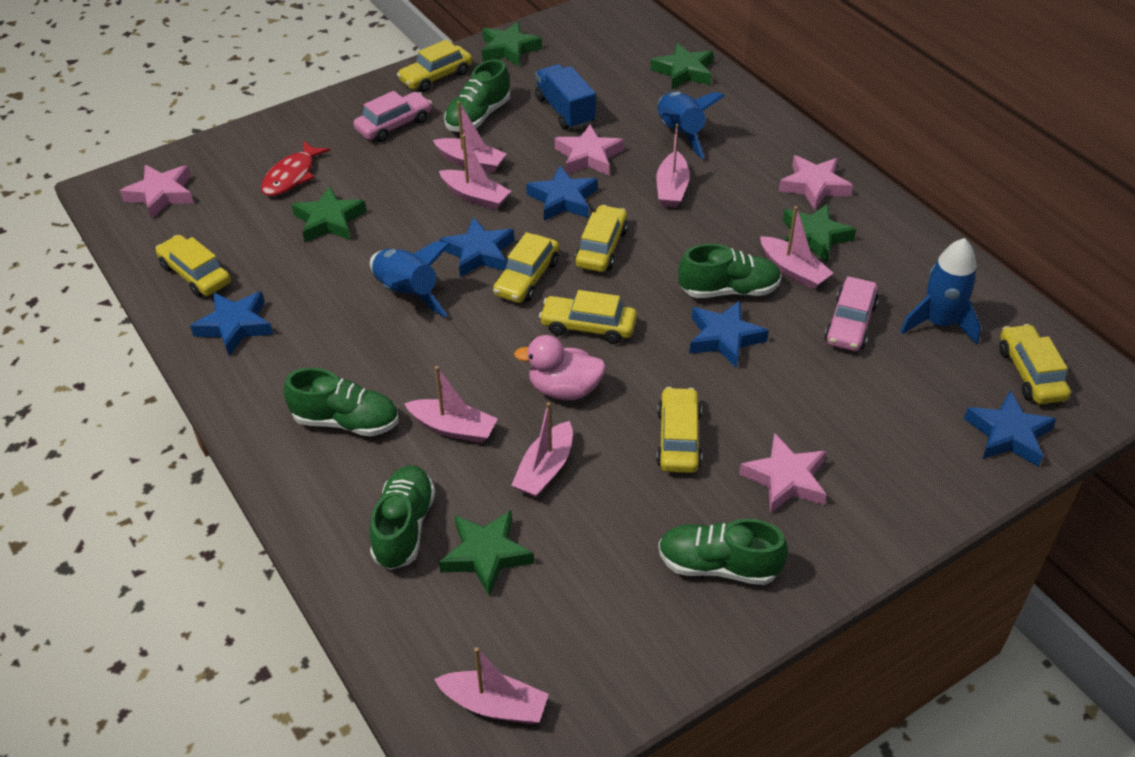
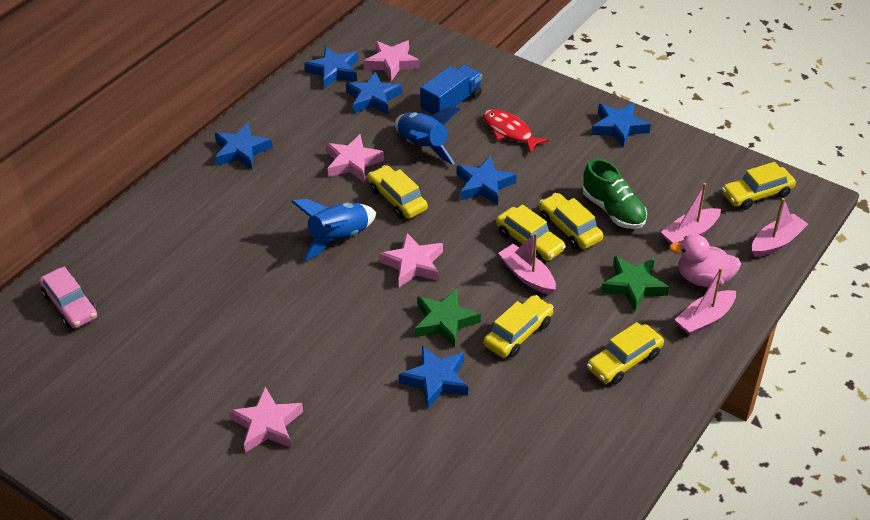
blue rocket: 3 -> 2
blue star: 5 -> 6
green shoe: 5 -> 1
green star: 5 -> 2
pink boat: 7 -> 4
pink car: 2 -> 1
yellow car: 7 -> 6

